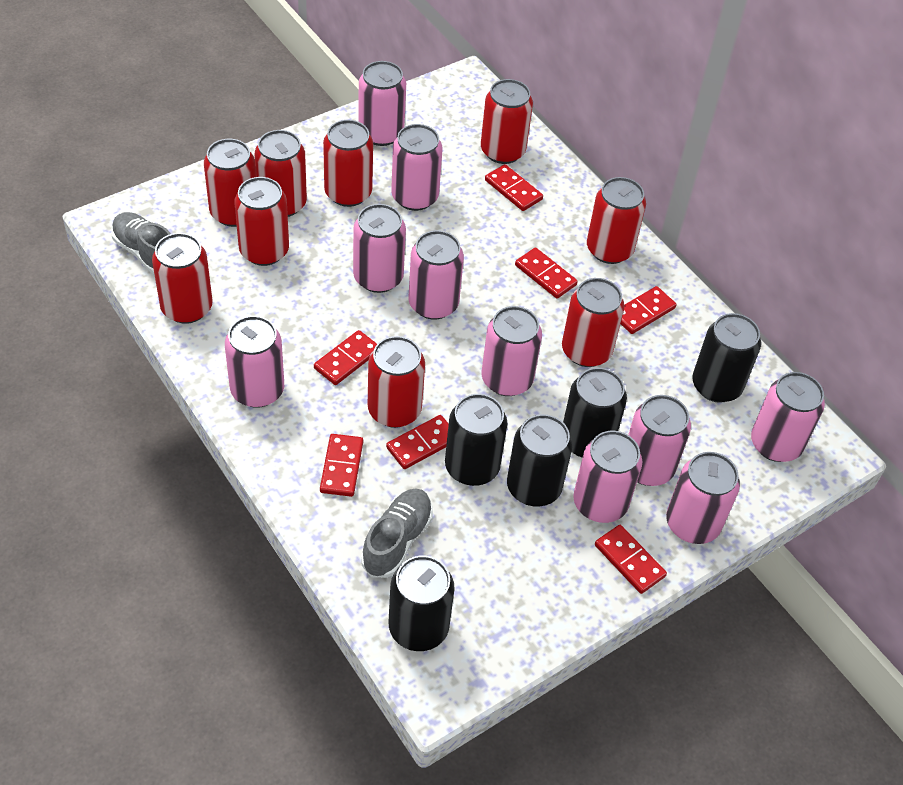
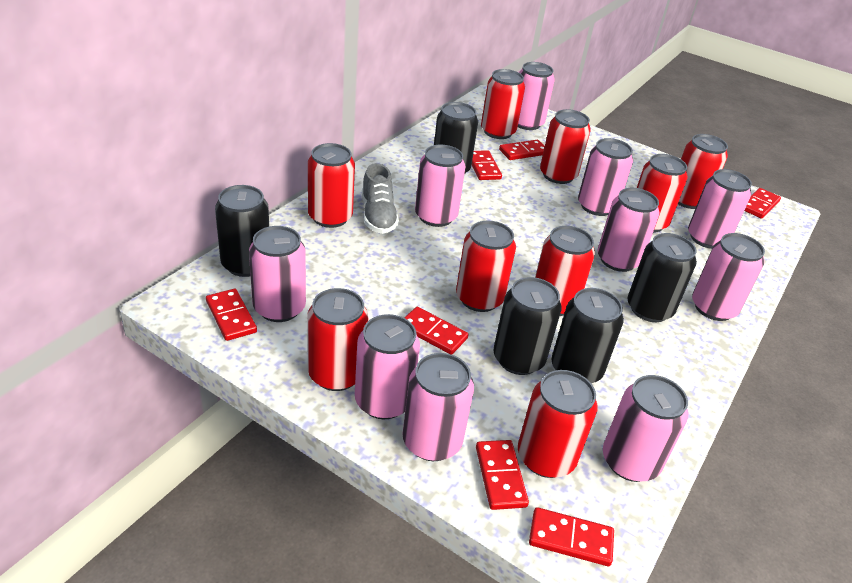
grey shoe: 2 -> 1

